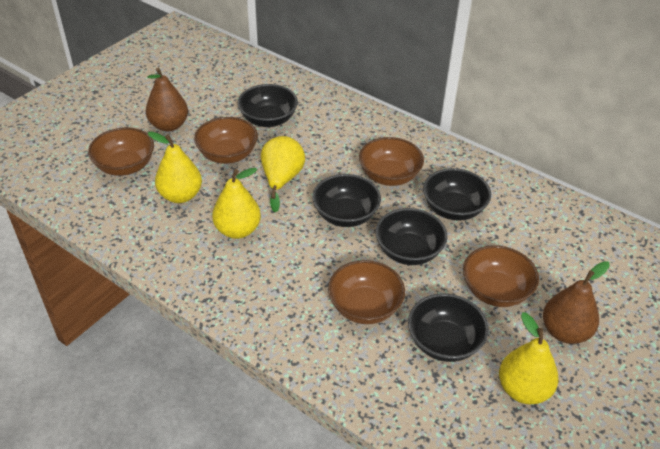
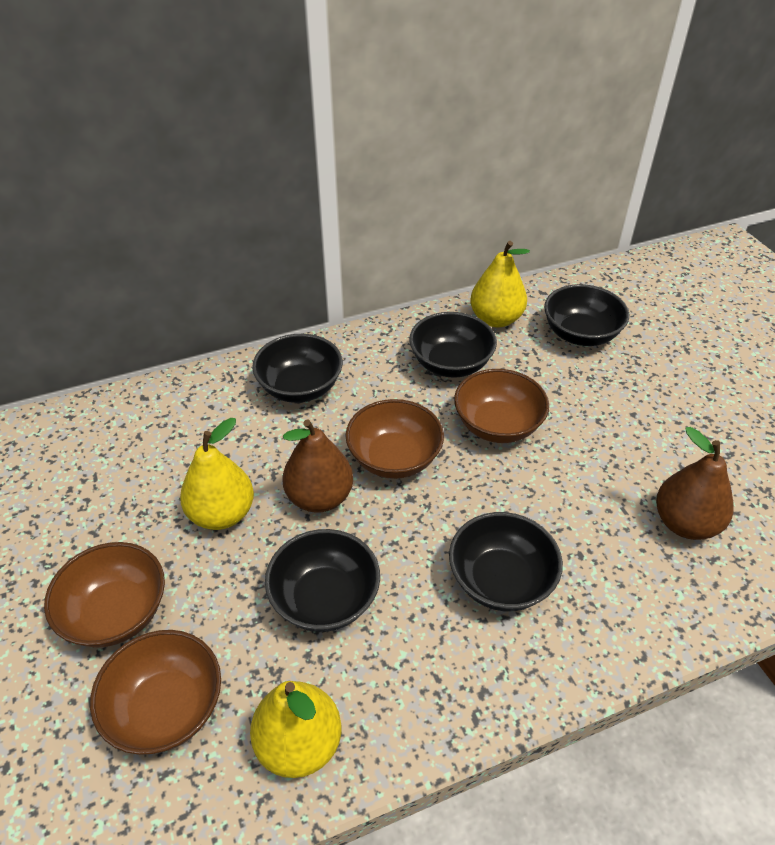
brown bowl: 5 -> 4
yellow pear: 4 -> 3

